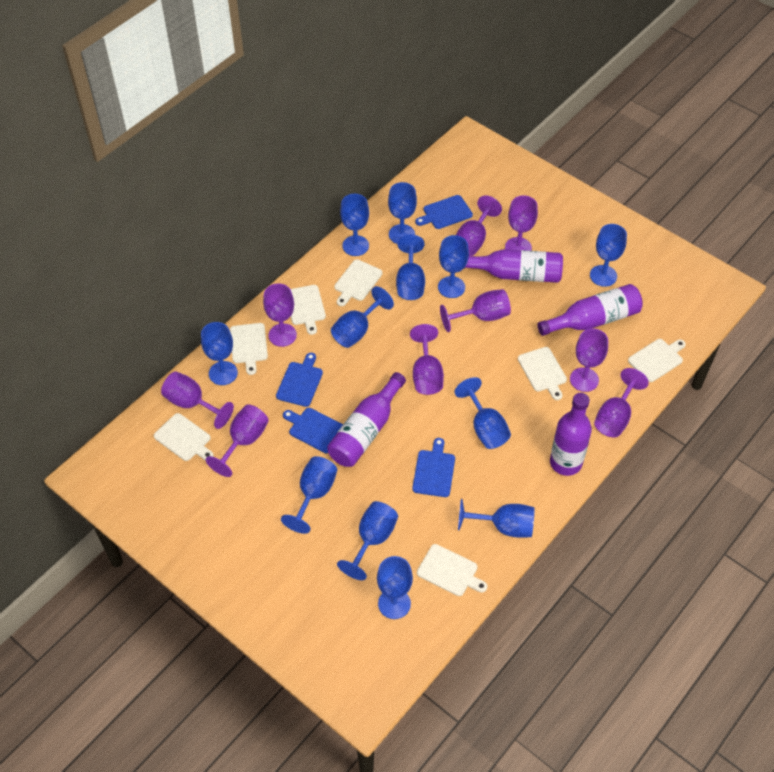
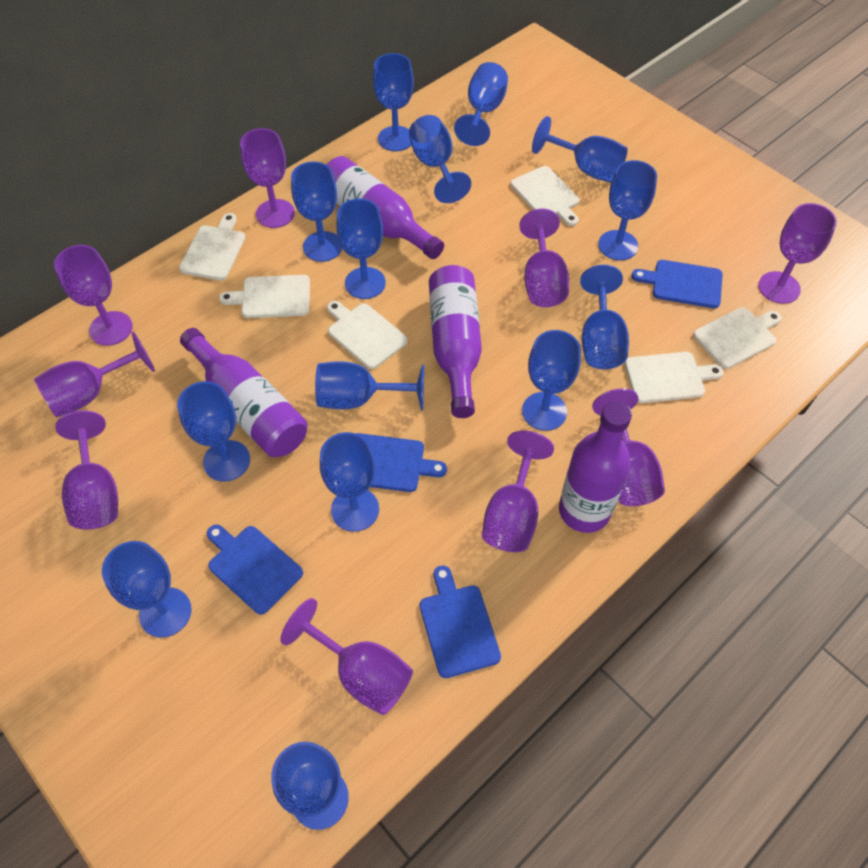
blue goblet: 12 -> 14
white cutting board: 7 -> 6

